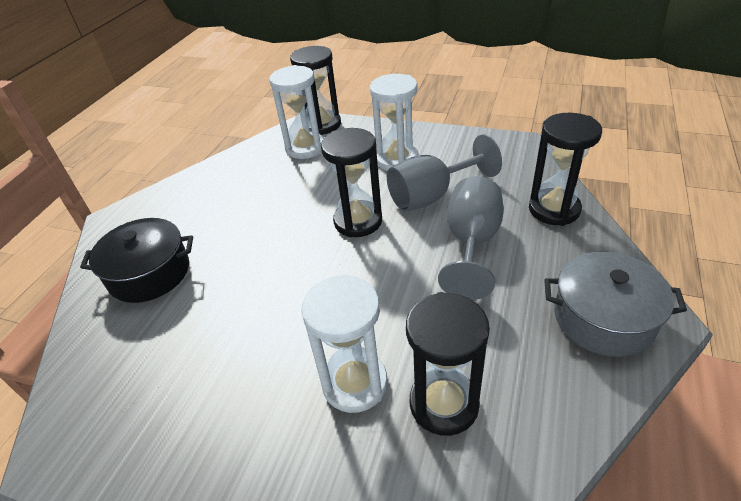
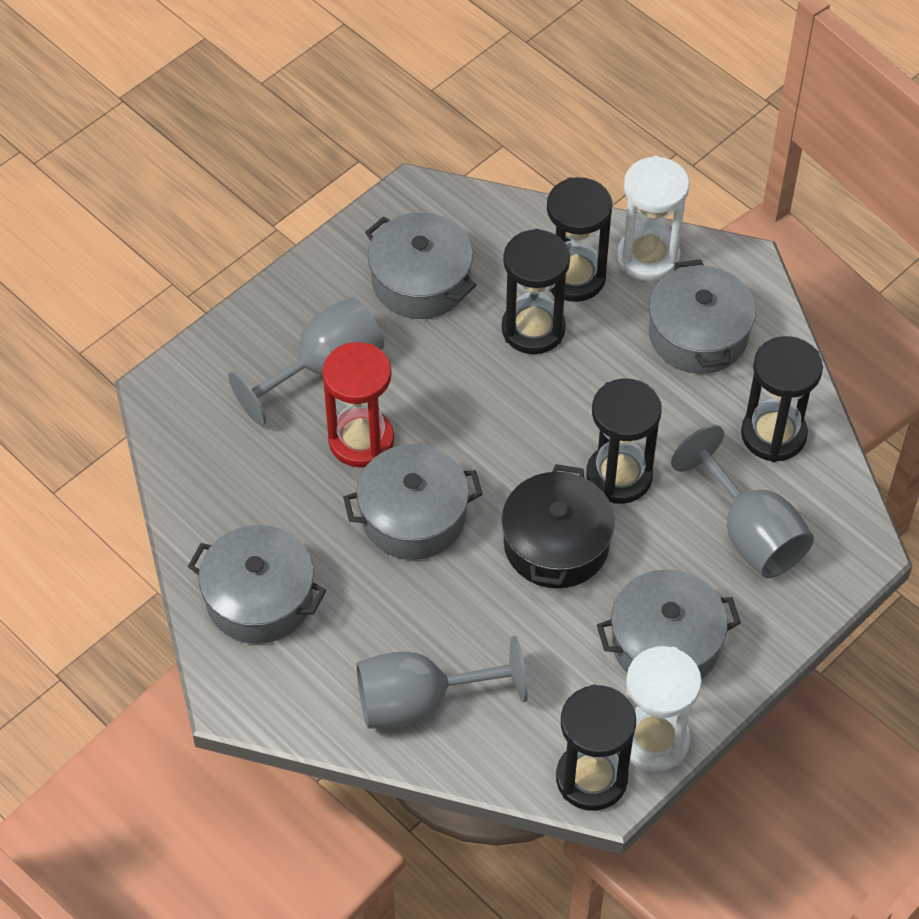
black hourglass: 4 -> 5
grey goblet: 2 -> 3
grey pot: 1 -> 5
red hourglass: 0 -> 1
white hourglass: 3 -> 2

